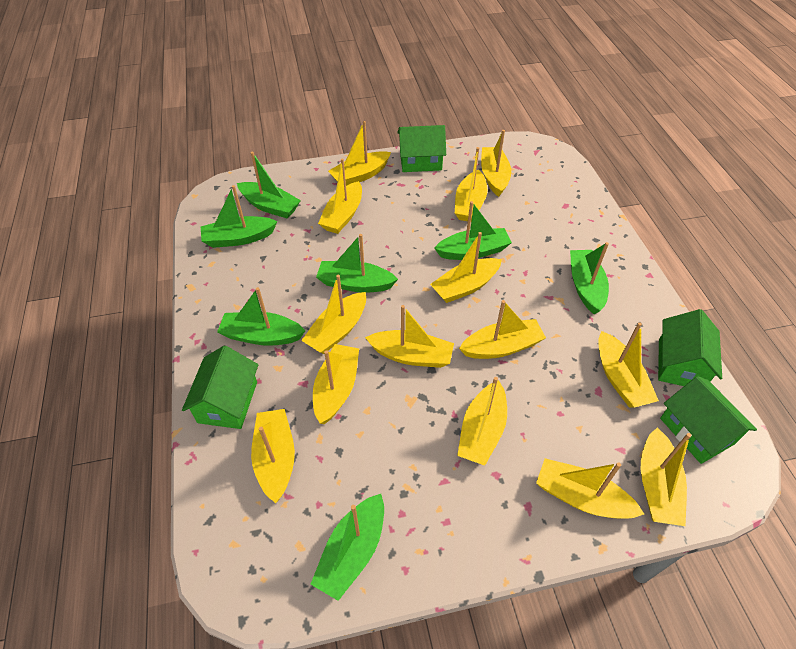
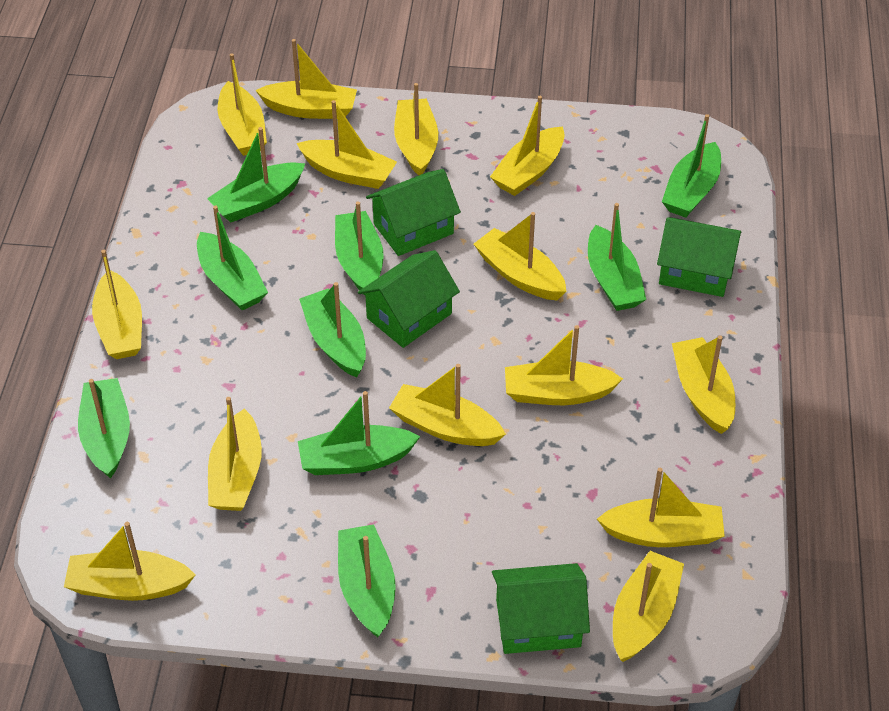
green boat: 7 -> 9

